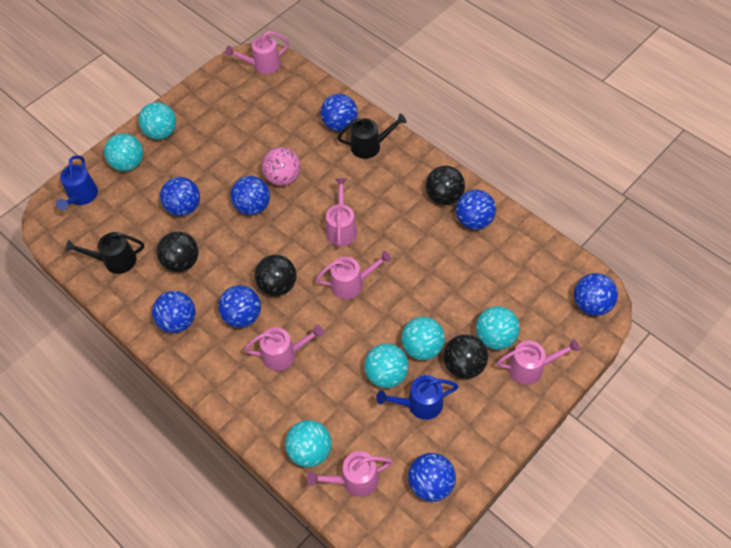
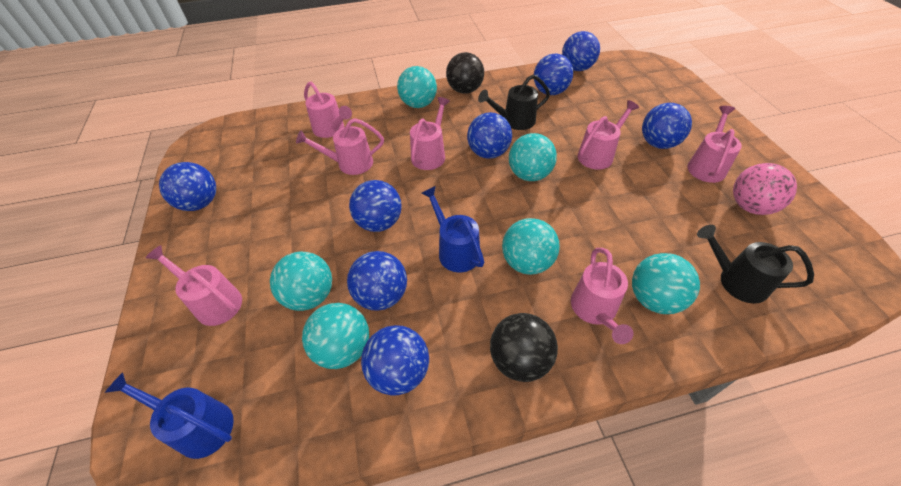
black ball: 4 -> 2
pink watering can: 6 -> 7

